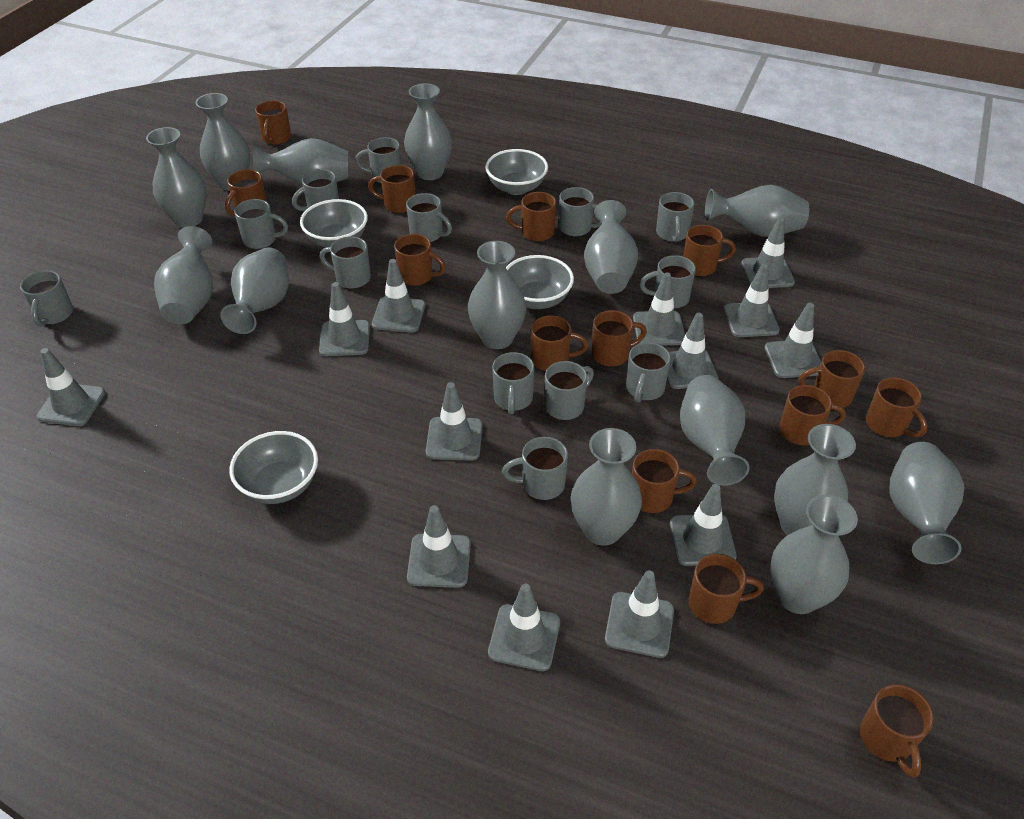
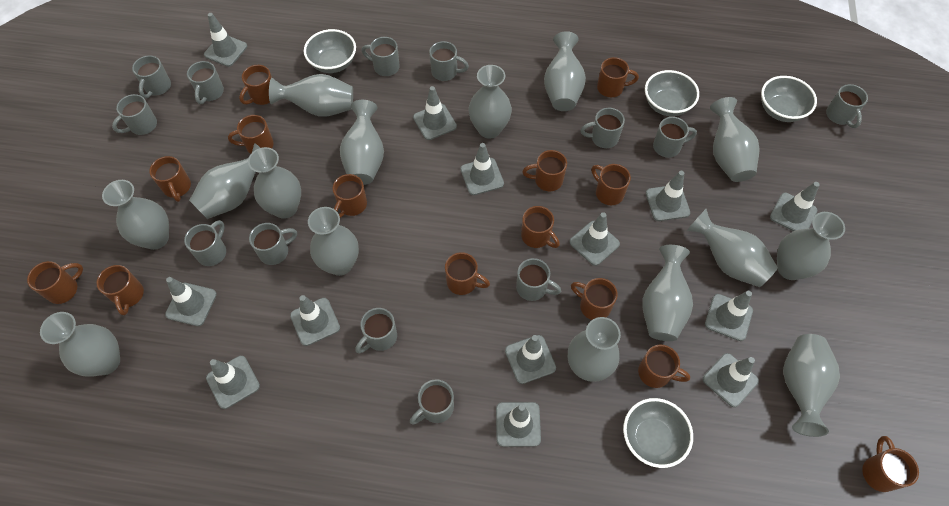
grey vase: 14 -> 15

